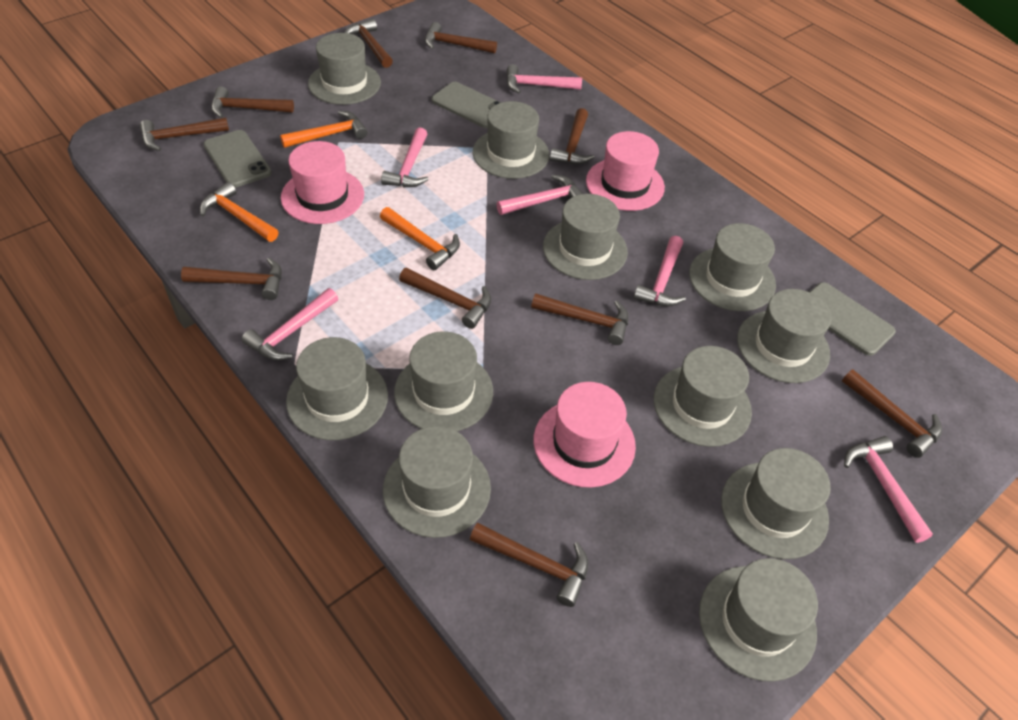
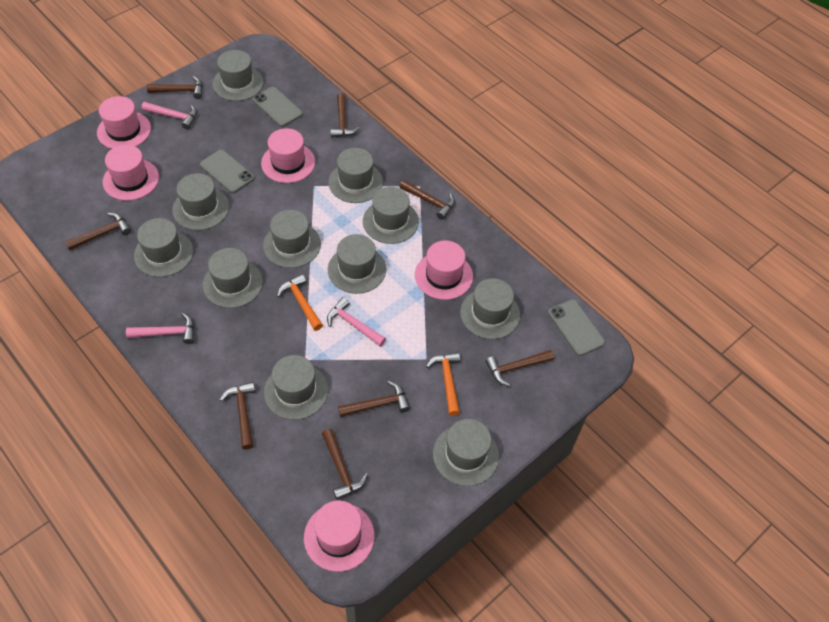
brown hammer: 10 -> 8
orange hammer: 3 -> 2
pink hammer: 6 -> 3
pink hat: 3 -> 5

